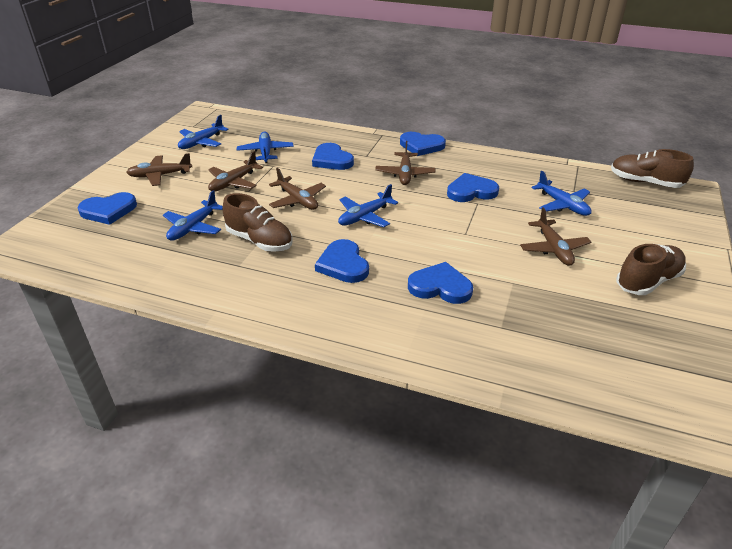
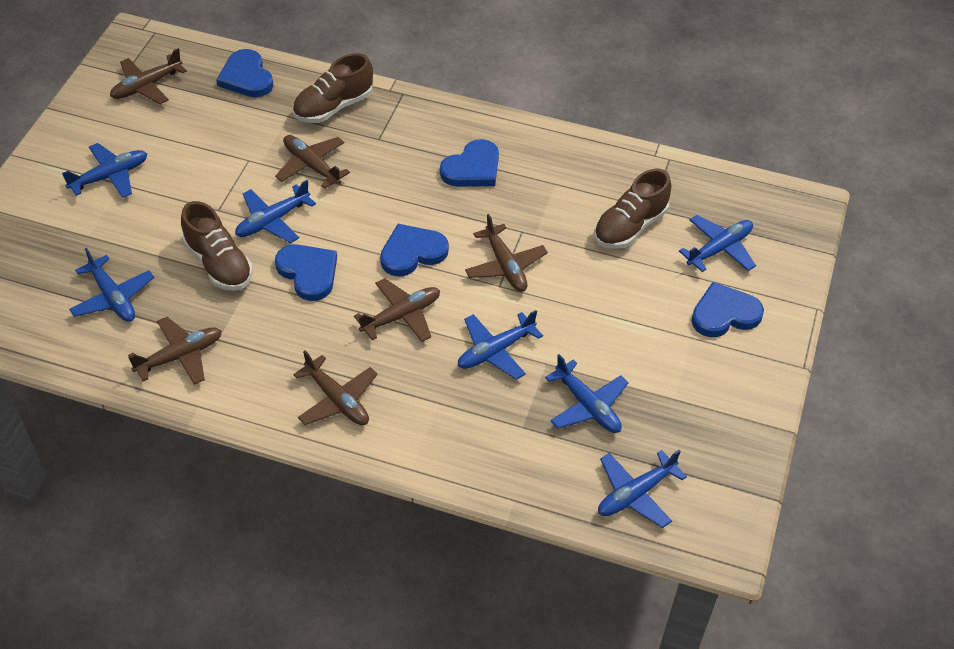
blue heart: 6 -> 5
blue plane: 5 -> 7
brown plane: 5 -> 6

